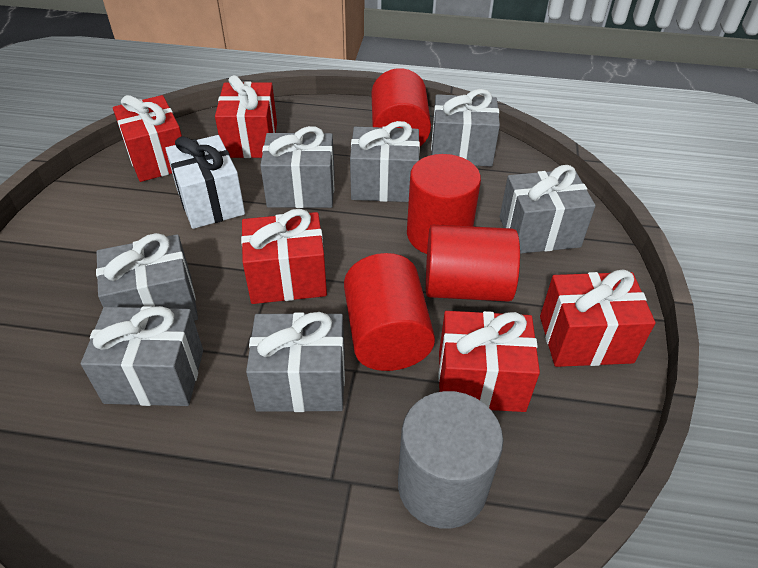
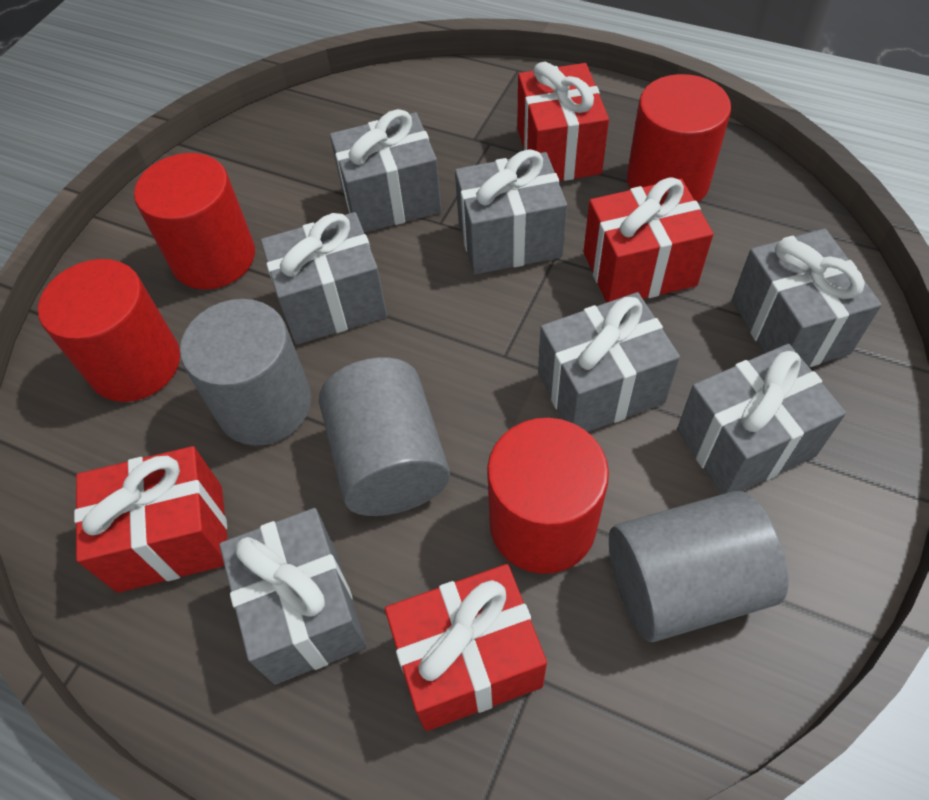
grey cylinder: 1 -> 3
red gift: 5 -> 4
white gift: 1 -> 0

